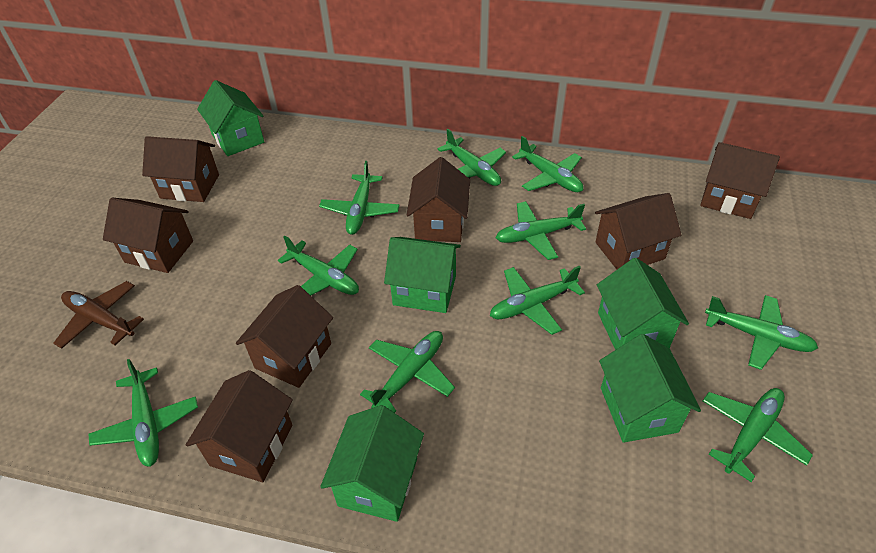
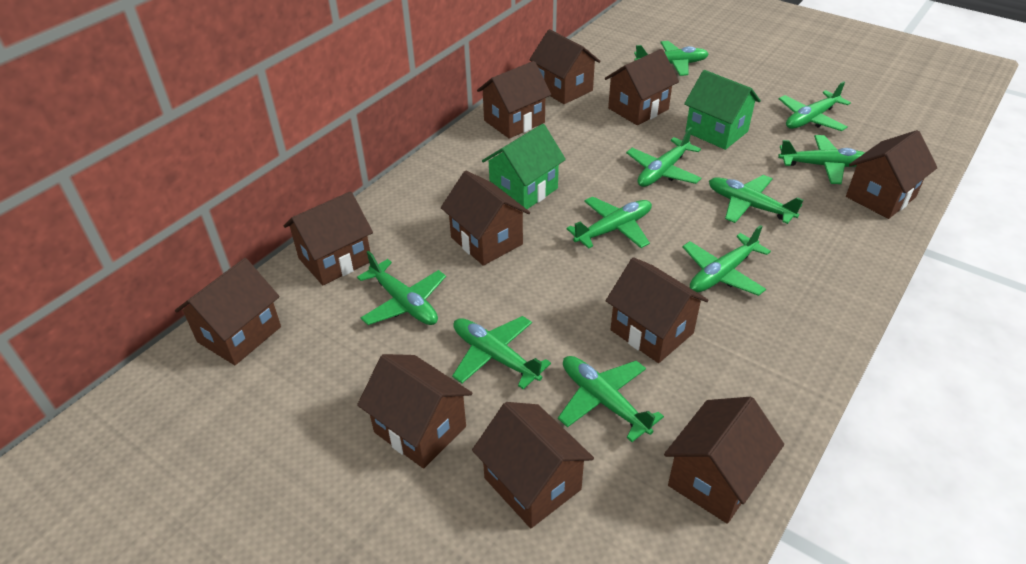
brown house: 7 -> 11
brown plane: 1 -> 0
green house: 5 -> 2

